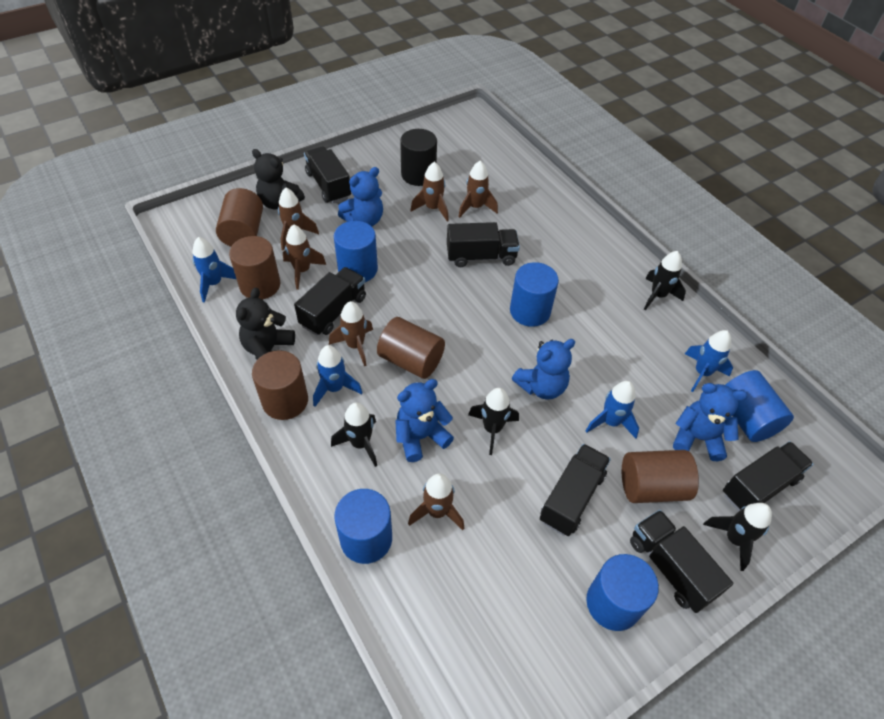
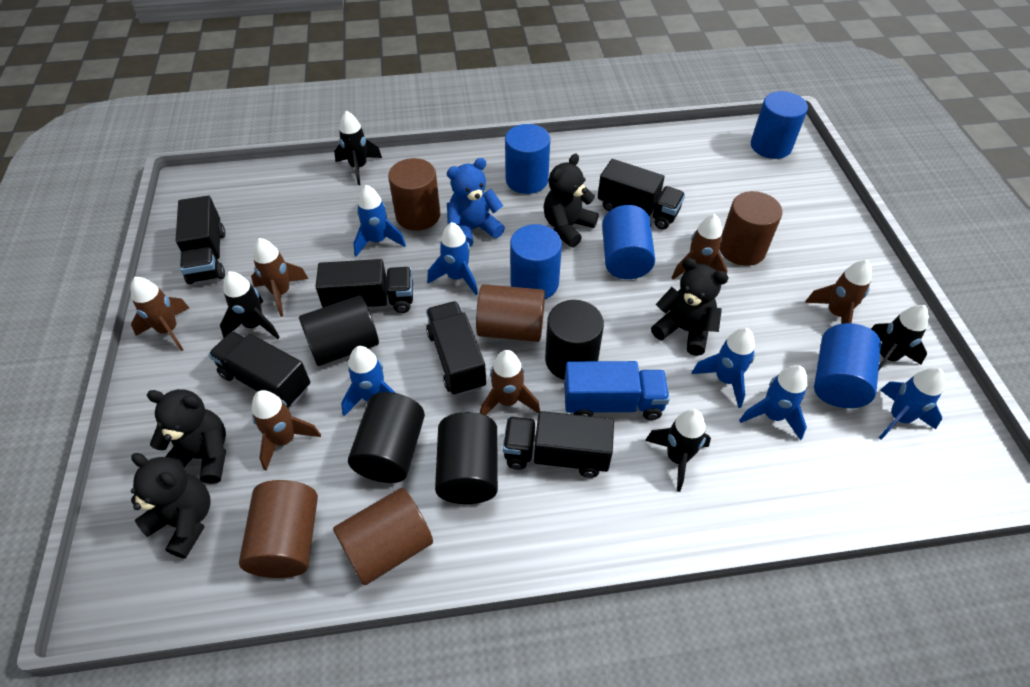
black cylinder: 1 -> 4
black teddy bear: 2 -> 4
blue rocket: 4 -> 6
blue teddy bear: 4 -> 1
blue truck: 0 -> 1

